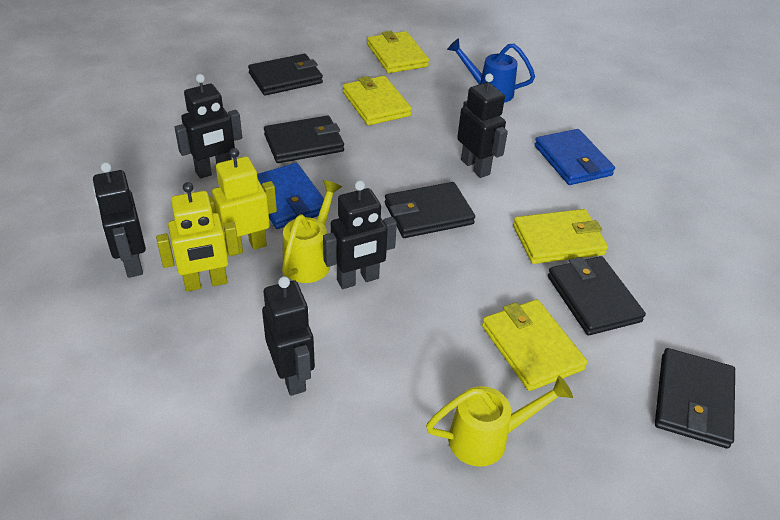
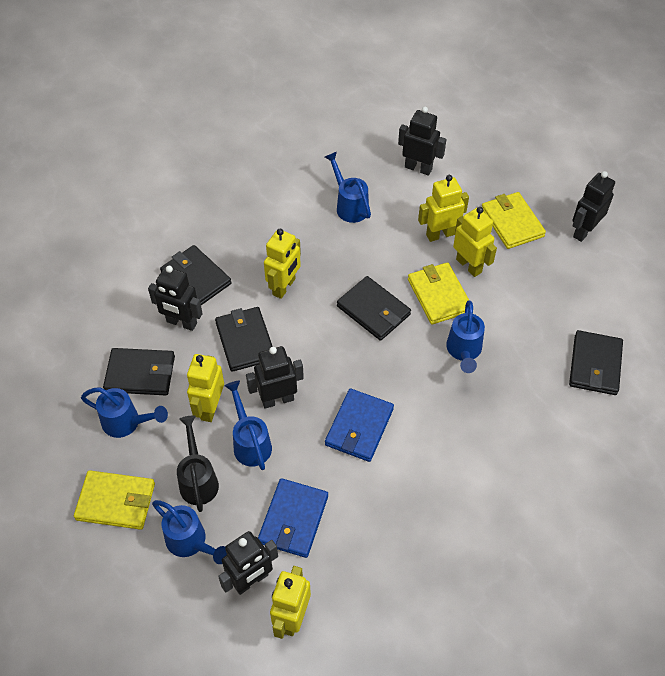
black watering can: 0 -> 1
blue watering can: 1 -> 5
yellow robot: 2 -> 5
yellow wallet: 4 -> 3
yellow watering can: 2 -> 0

